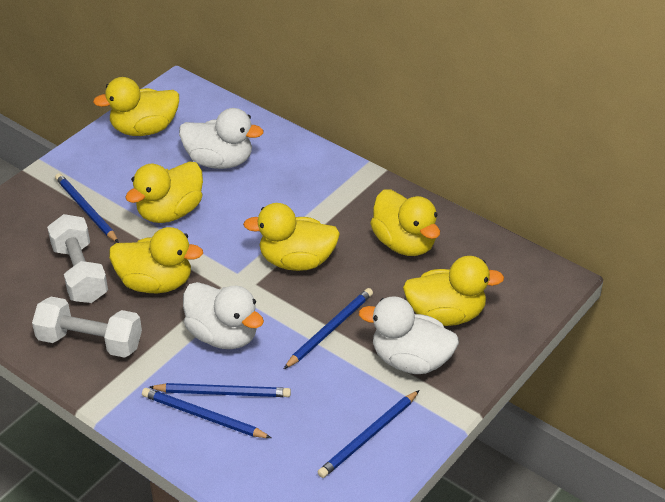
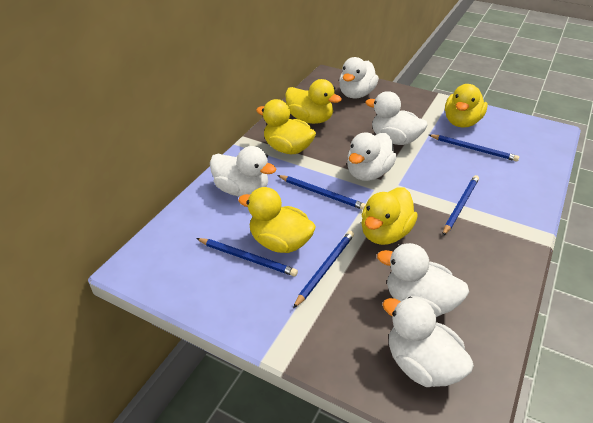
white duck: 3 -> 6
white dumbbell: 2 -> 0
yellow duck: 6 -> 5

